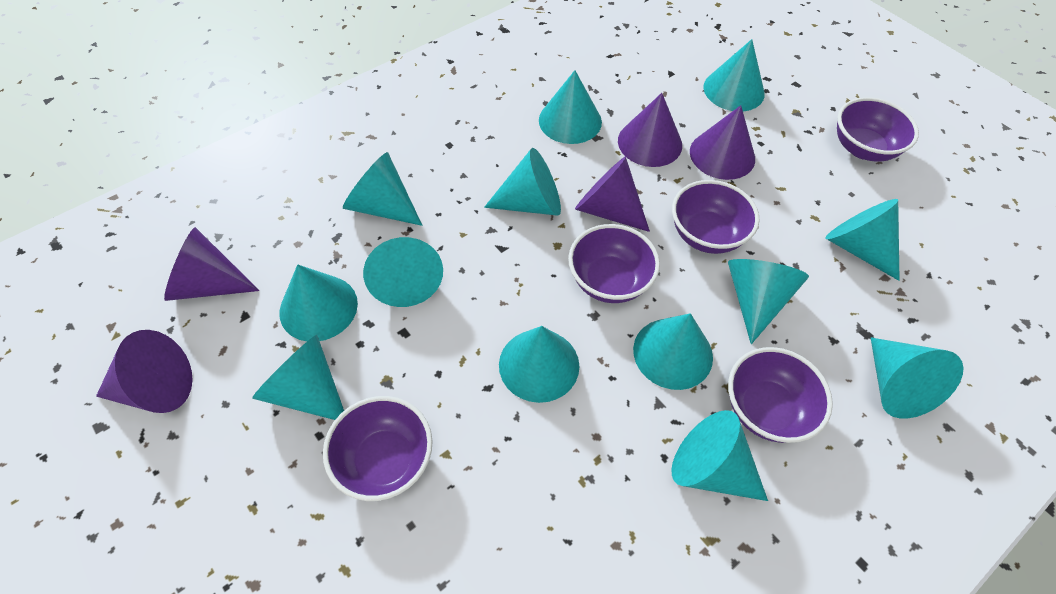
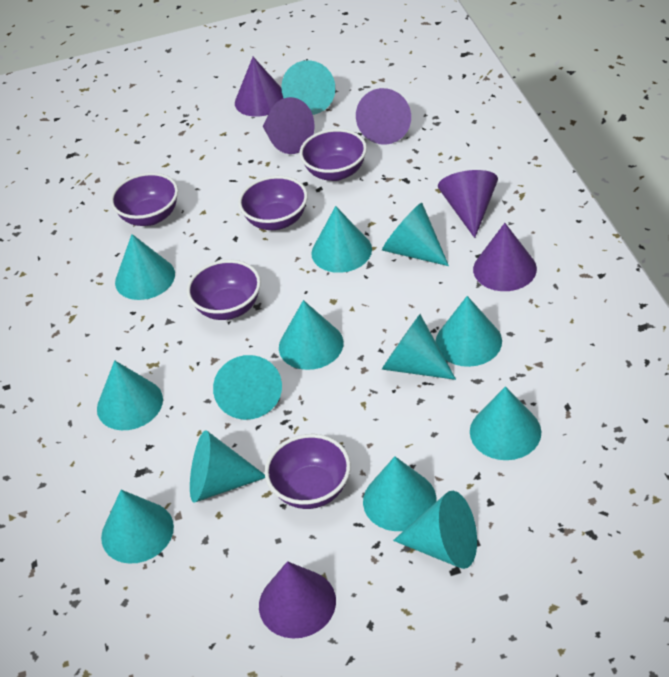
purple cone: 5 -> 6
turquoise cone: 13 -> 14

